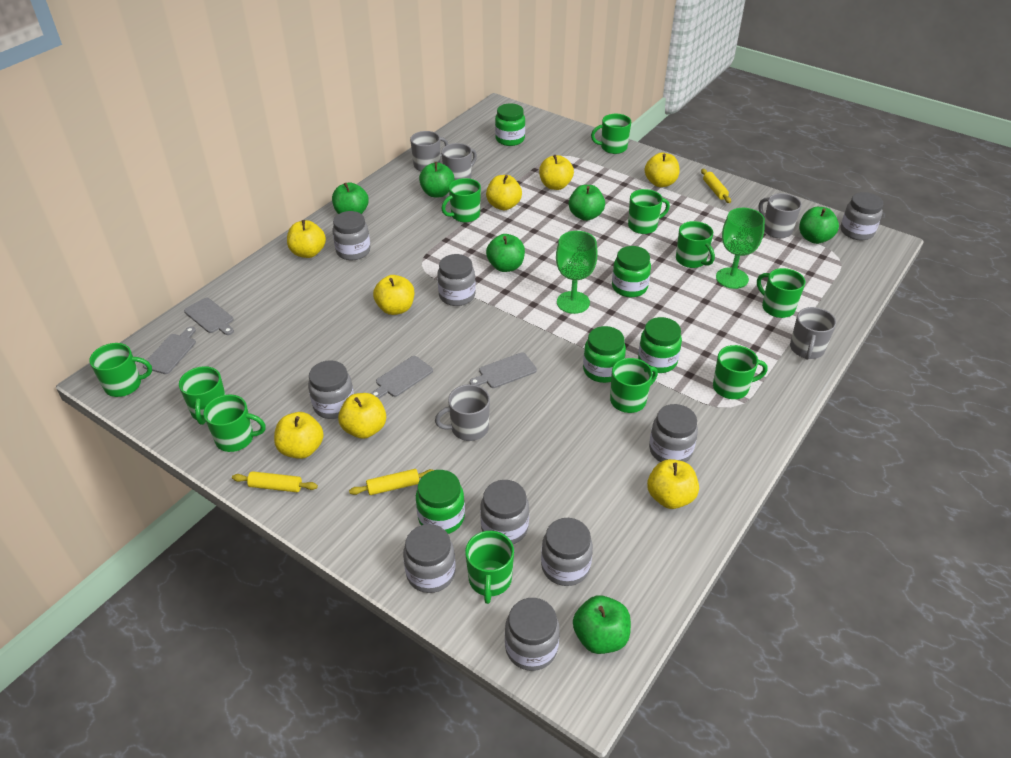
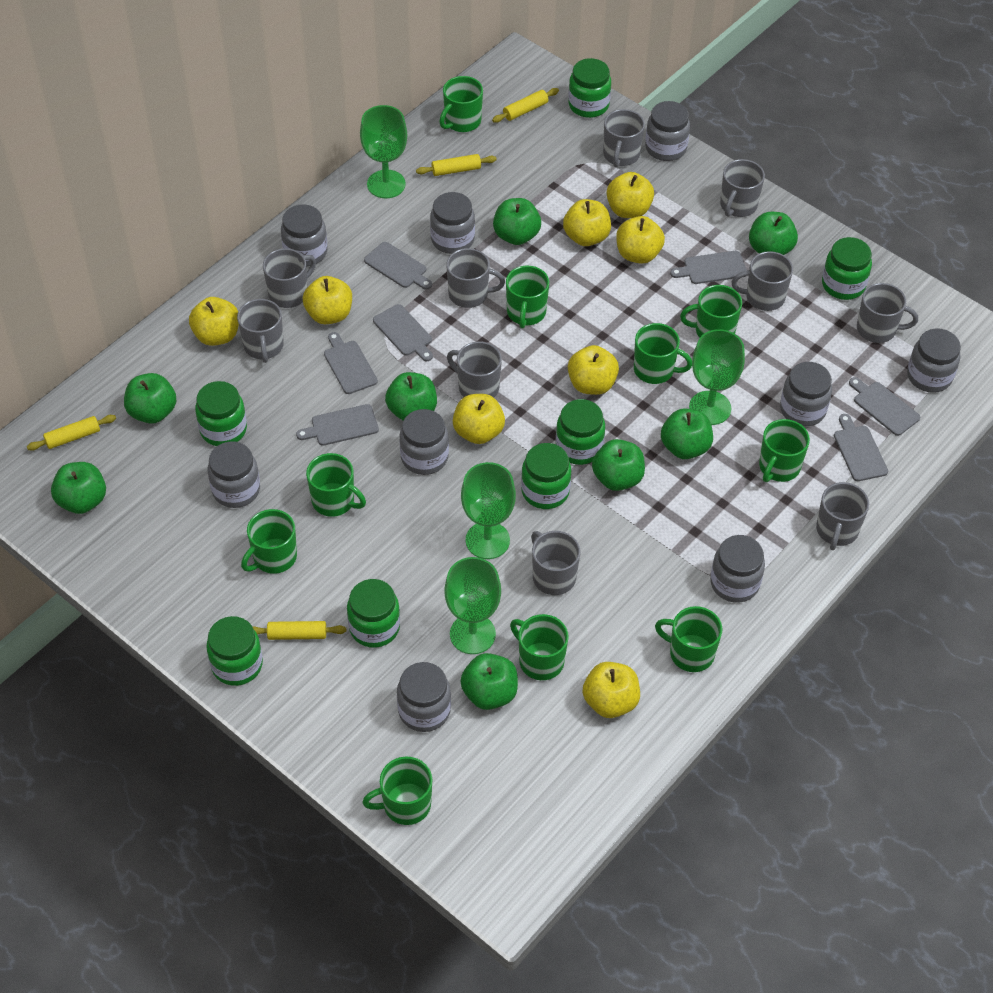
green apple: 6 -> 8
green goblet: 2 -> 4
green jar: 5 -> 7
green mug: 11 -> 10
grey cutting board: 4 -> 7
grey mug: 5 -> 10
yellow rolling pin: 3 -> 4

